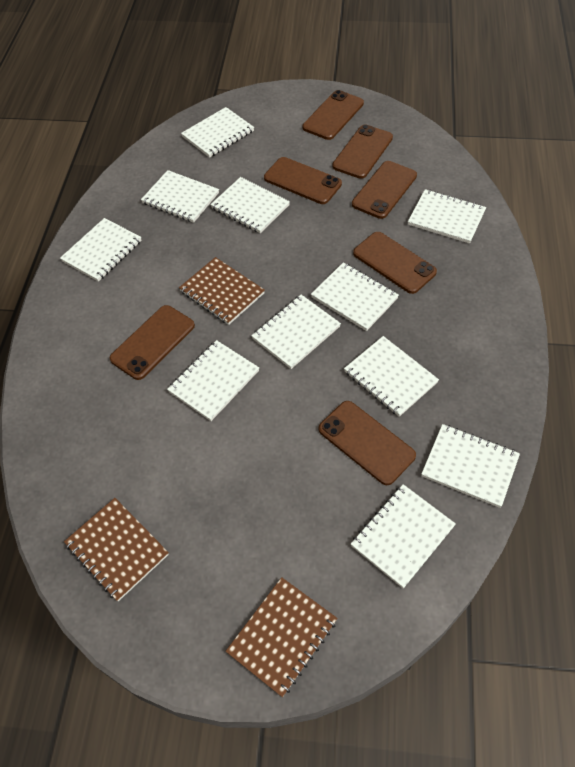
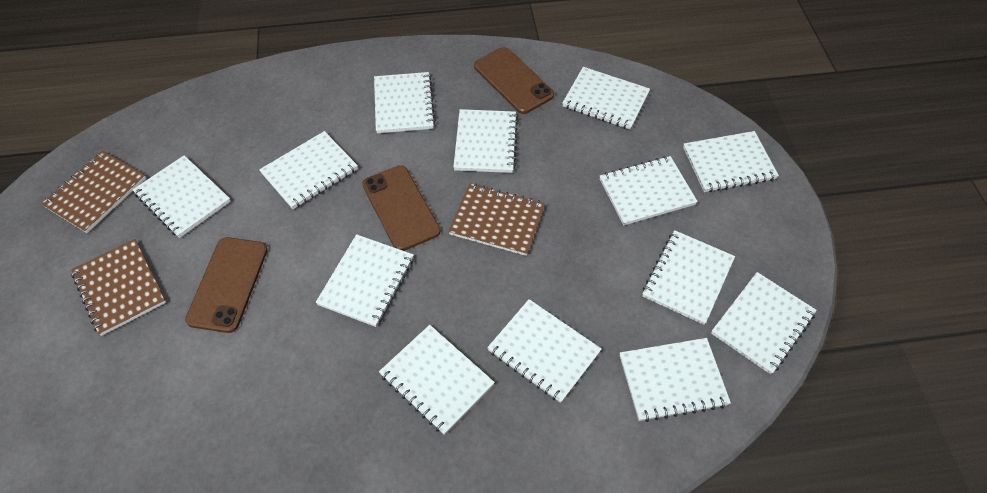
brown phone: 7 -> 3
white notebook: 11 -> 13

